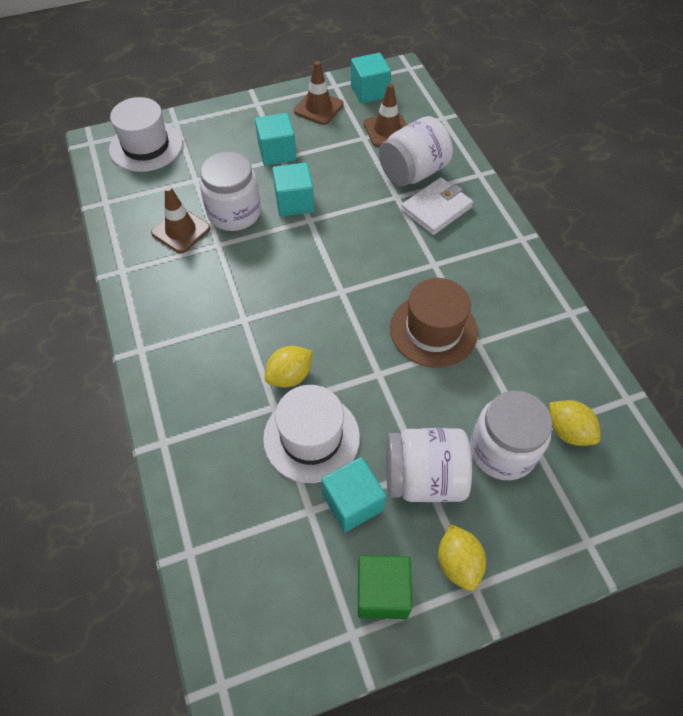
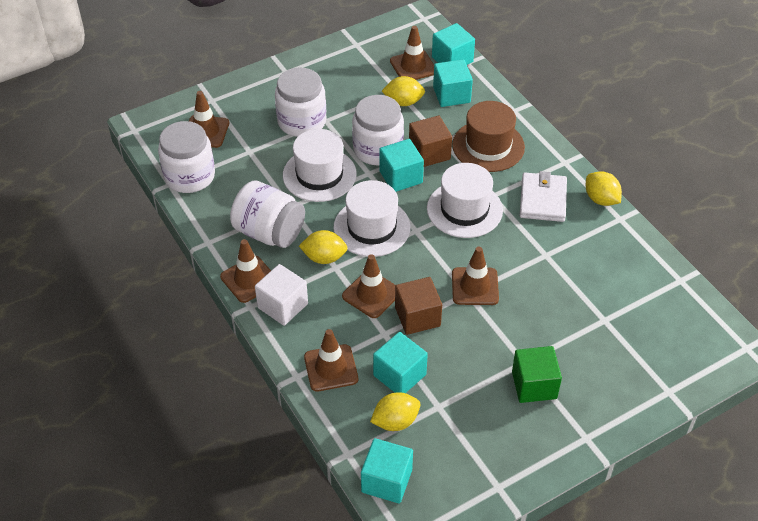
brown cube: 0 -> 2
brown traffic cone: 3 -> 6
turquoise cube: 4 -> 5
white cube: 0 -> 1
white hat: 2 -> 3
yellow lemon: 3 -> 4

